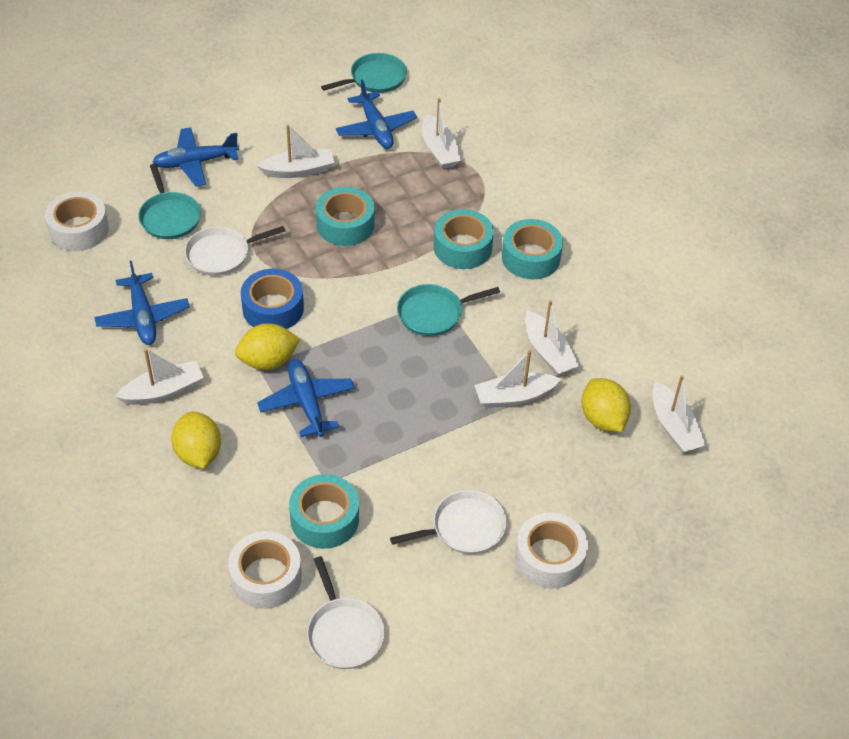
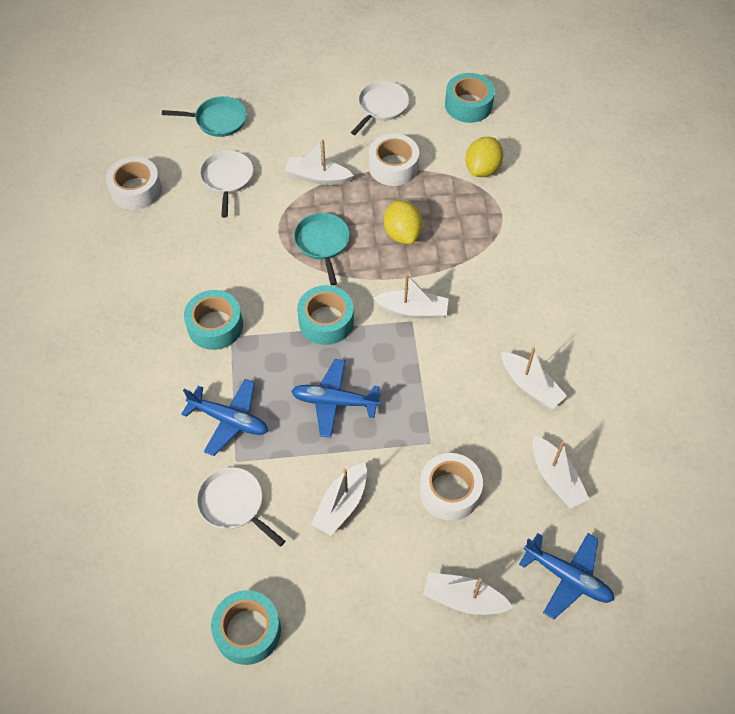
blue plane: 4 -> 3
blue tape: 1 -> 0
turquoise pan: 3 -> 2
yellow lemon: 3 -> 2

